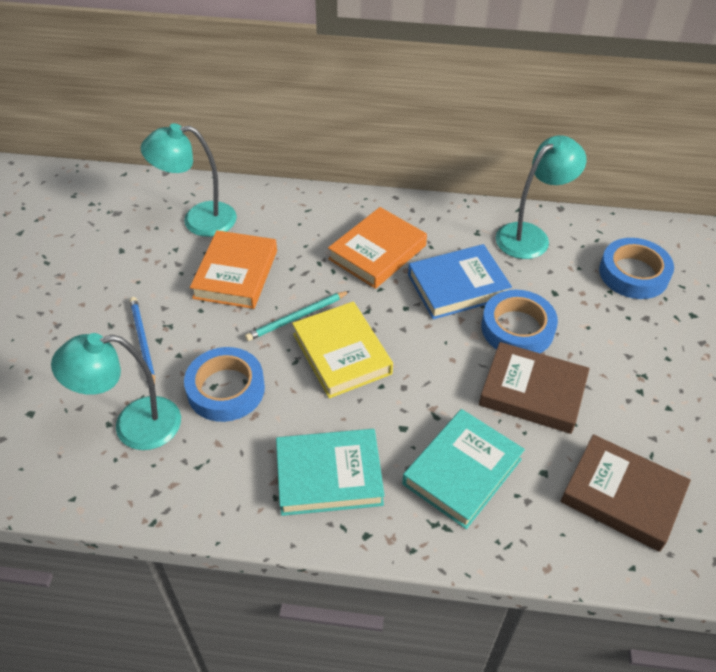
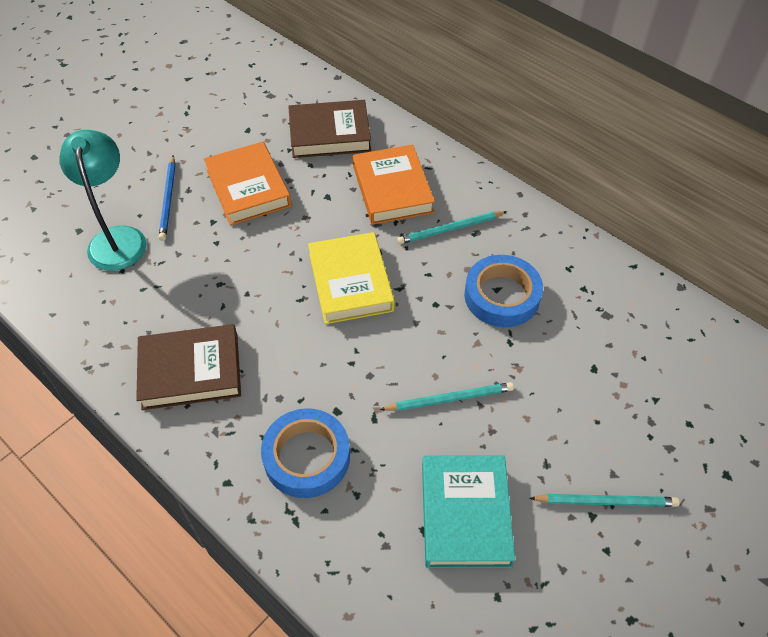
blue book: 1 -> 0
blue tape: 3 -> 2
turquoise book: 2 -> 1
turquoise lamp: 3 -> 1
turquoise pencil: 1 -> 3

